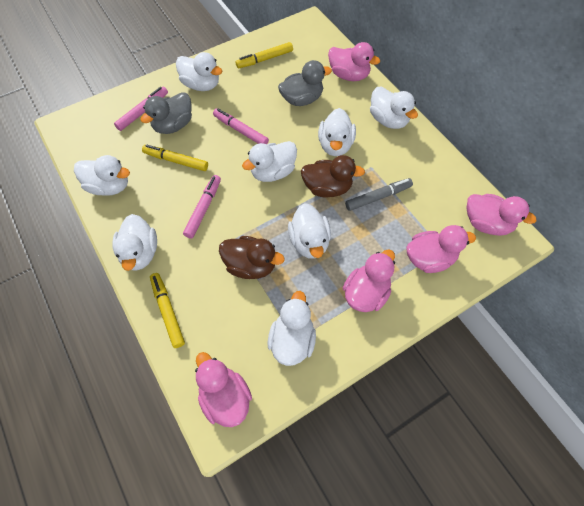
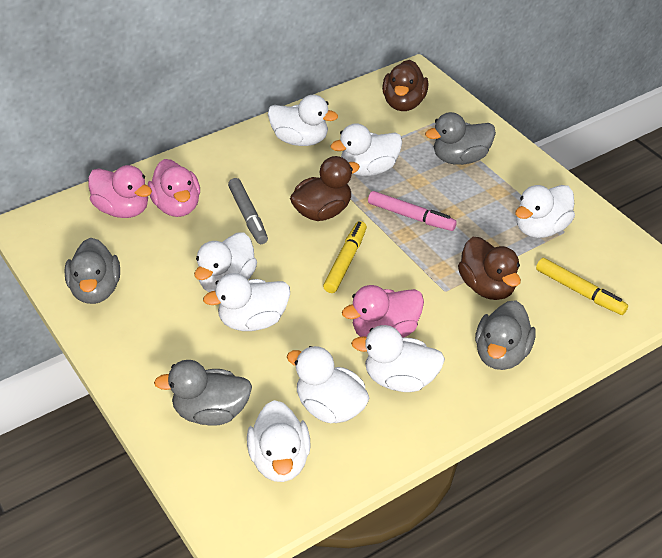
brown duck: 2 -> 3
grey duck: 2 -> 4
pink duck: 5 -> 3
pink marker: 3 -> 1
yellow marker: 3 -> 2

